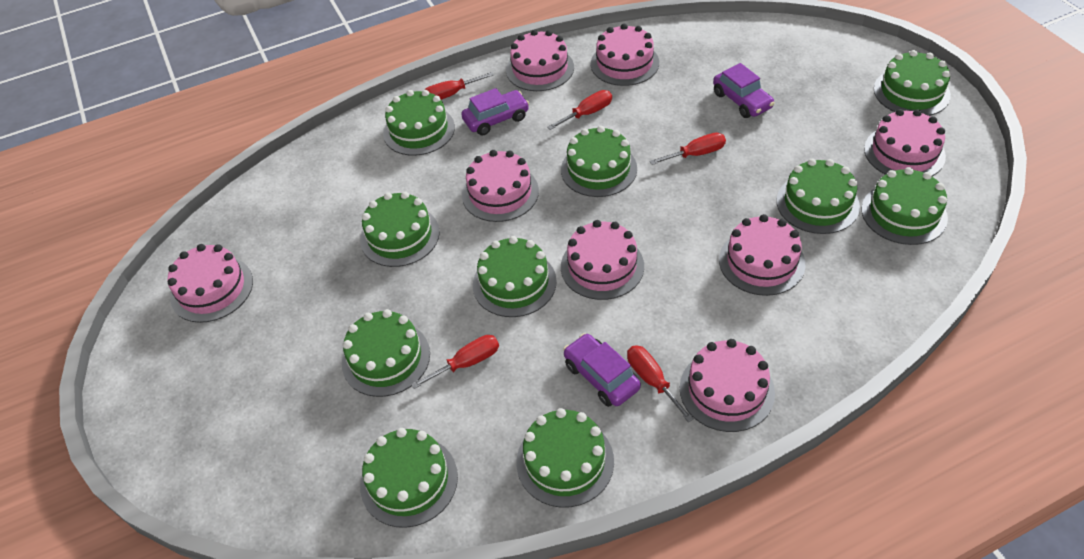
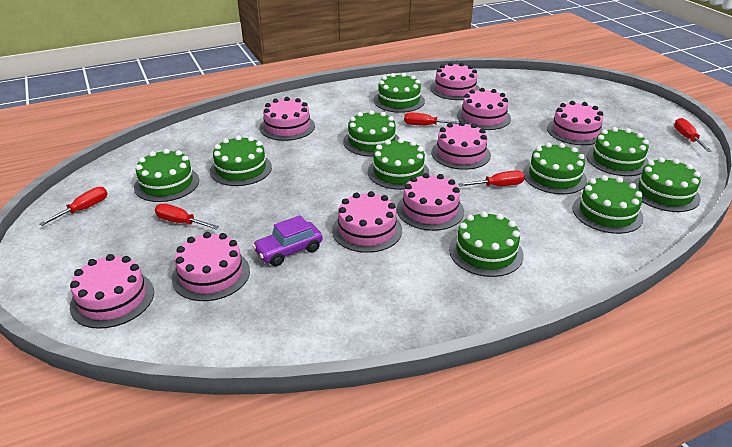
pink cake: 8 -> 9
purple car: 3 -> 1

